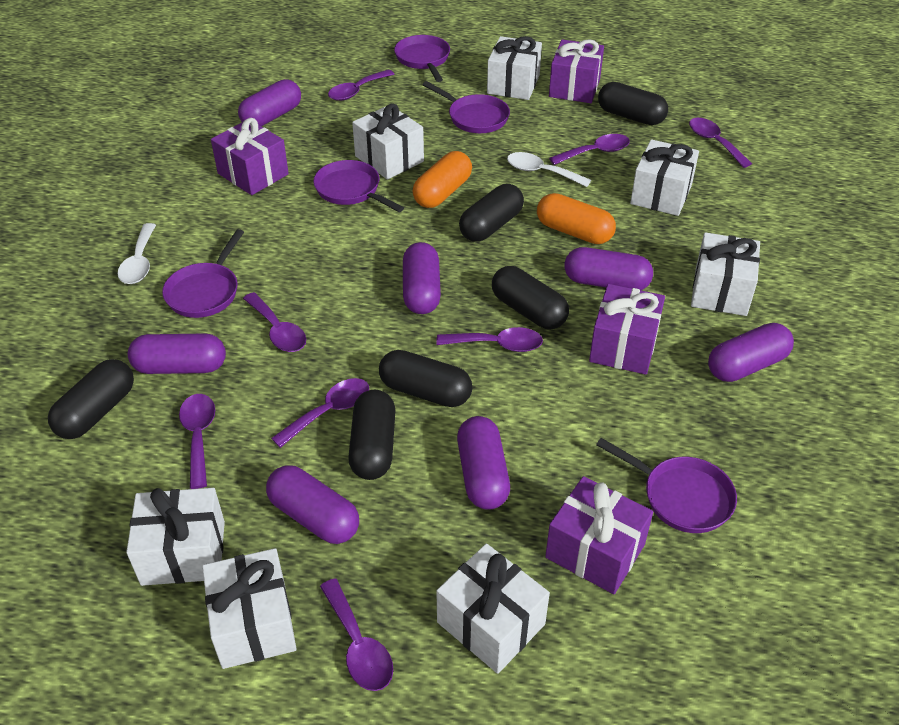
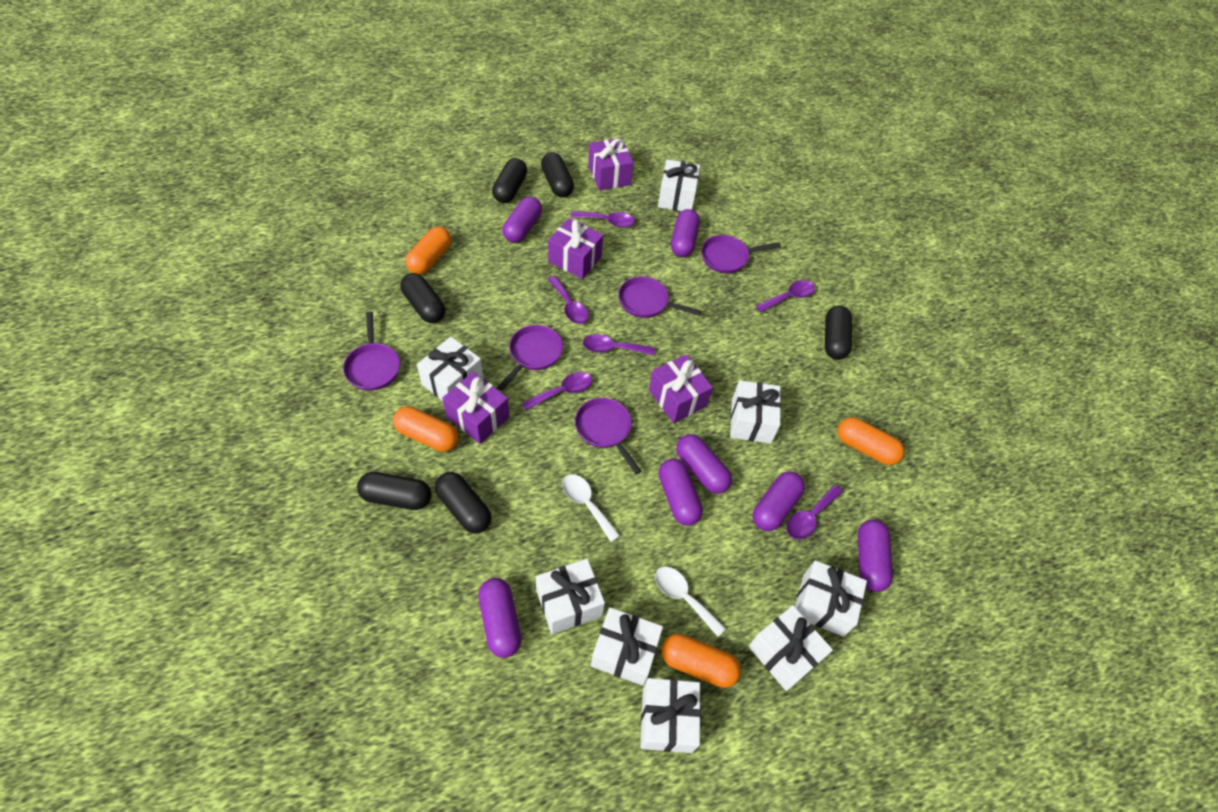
orange capsule: 2 -> 4
purple spoon: 8 -> 6
white gift: 7 -> 8

